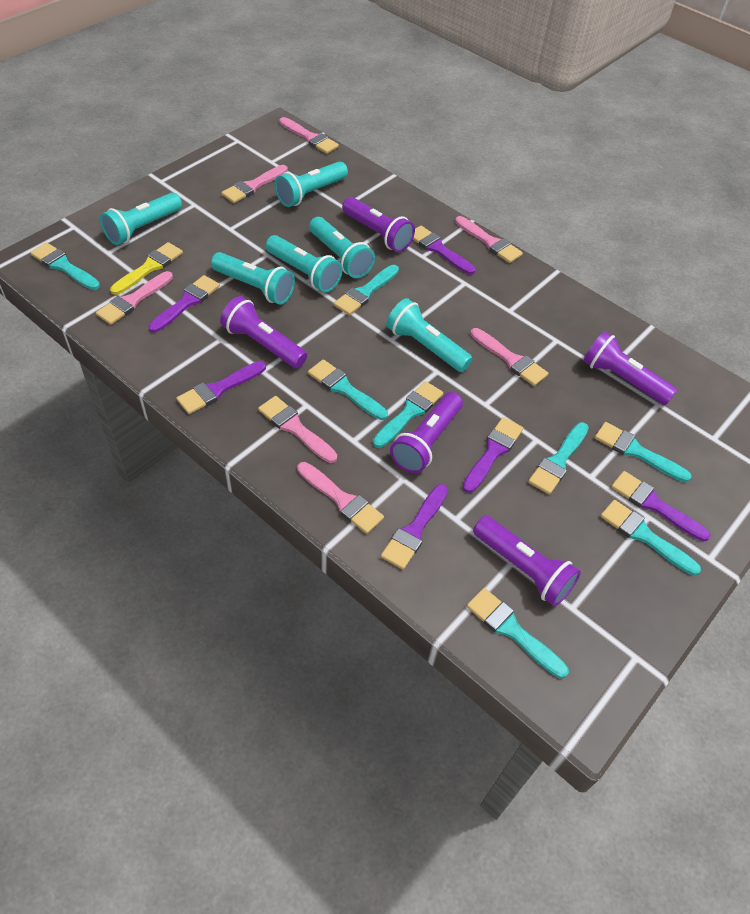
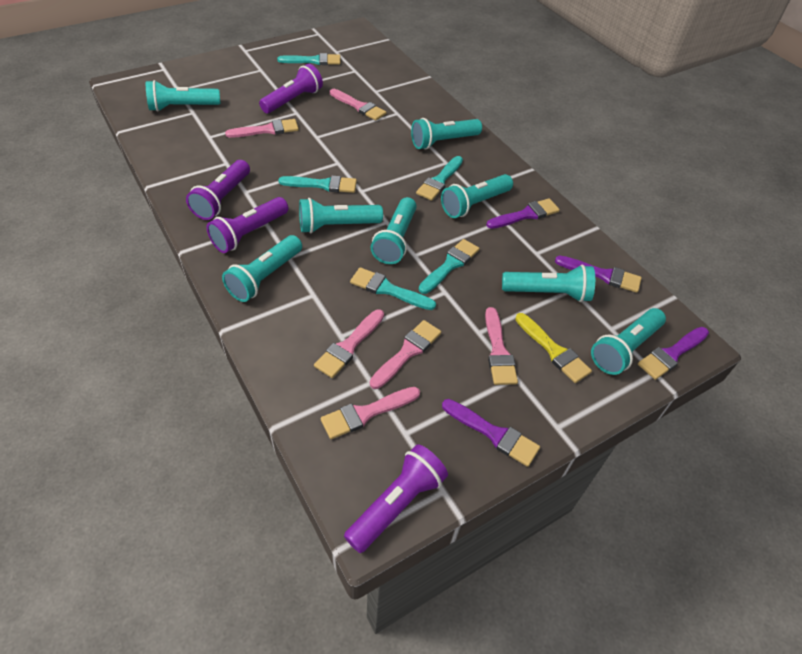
pink brush: 7 -> 6
purple brush: 6 -> 4
purple flashlight: 5 -> 4
turquoise brush: 8 -> 5
turquoise flashlight: 6 -> 8

